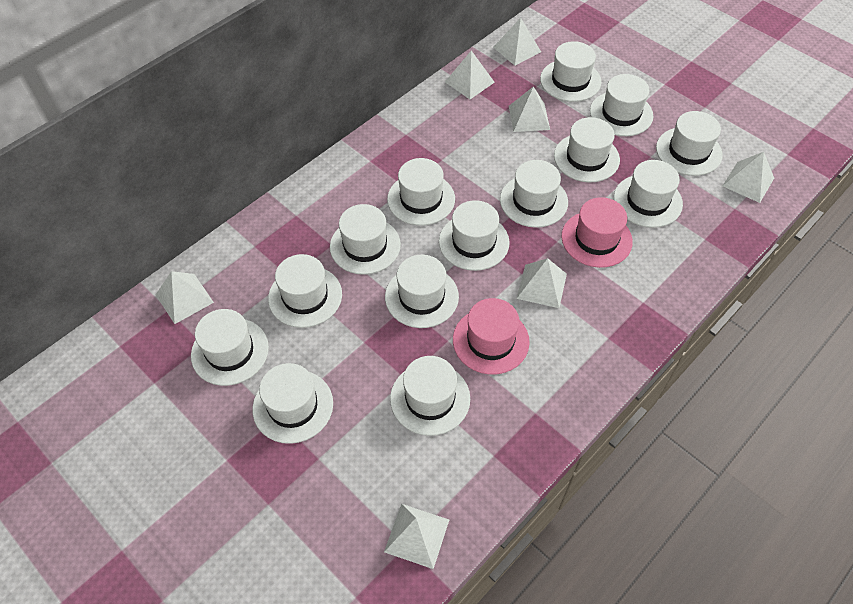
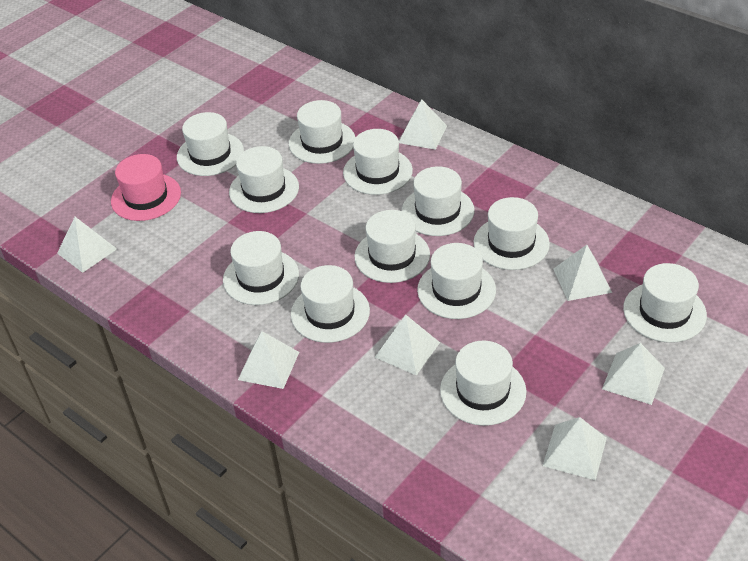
pink hat: 2 -> 1
white hat: 14 -> 12

